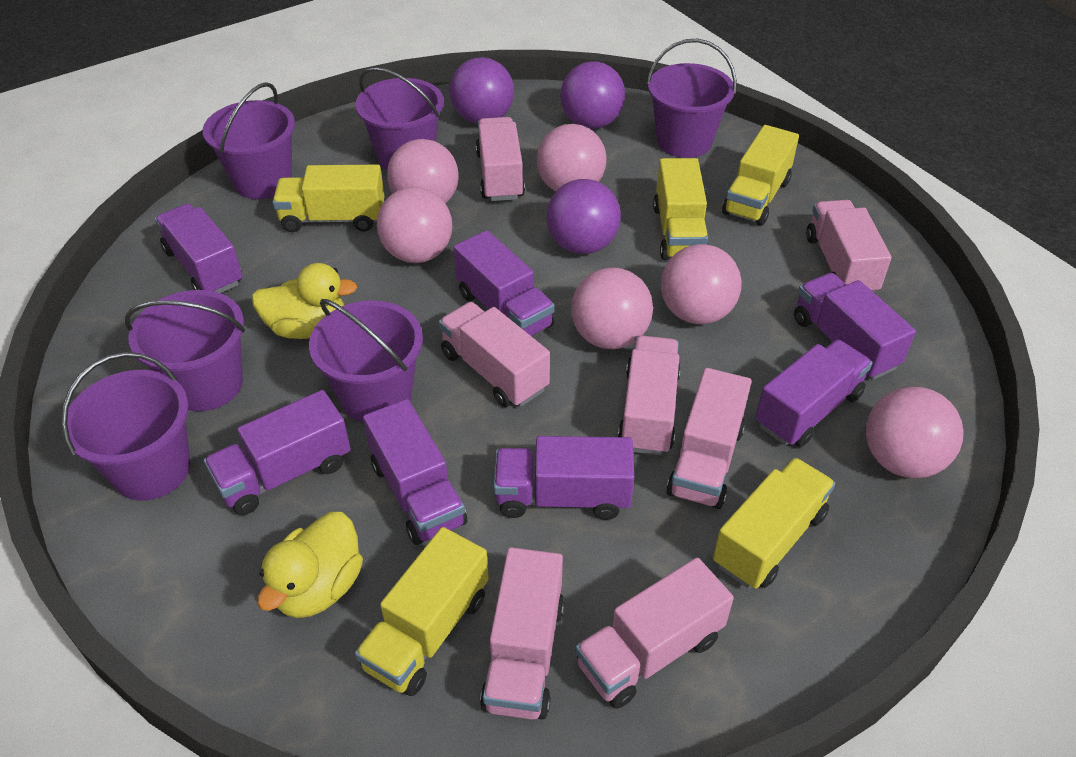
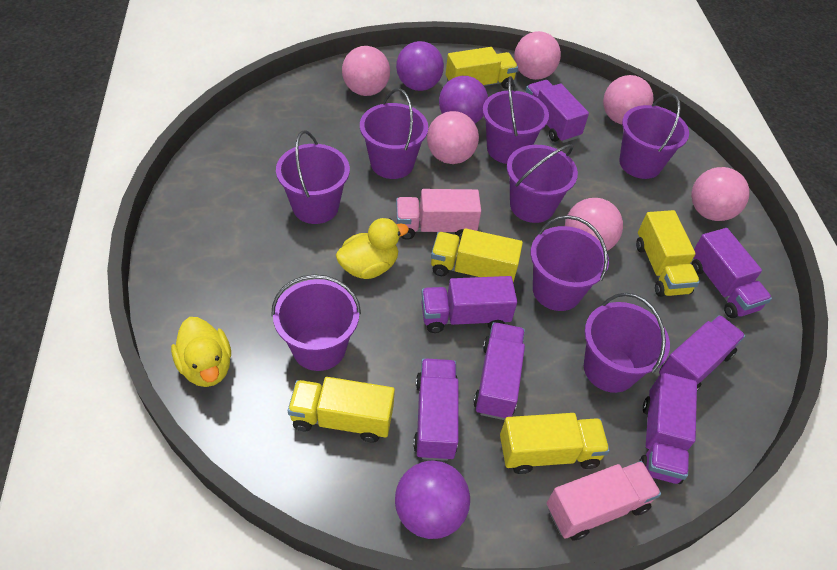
pink truck: 7 -> 2
purple bucket: 6 -> 8

